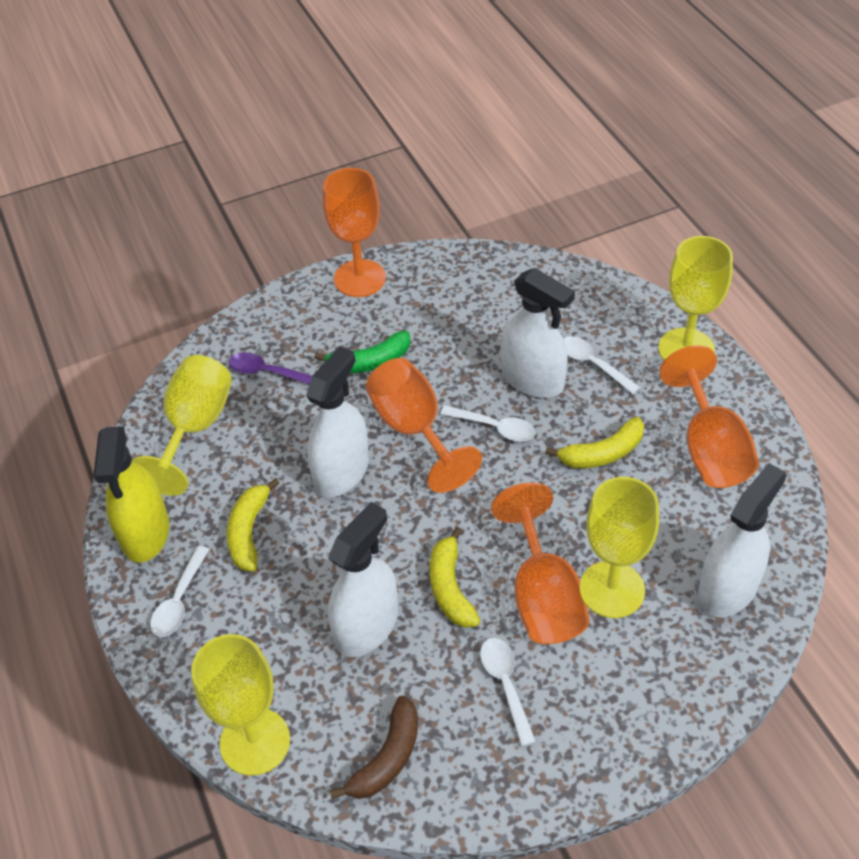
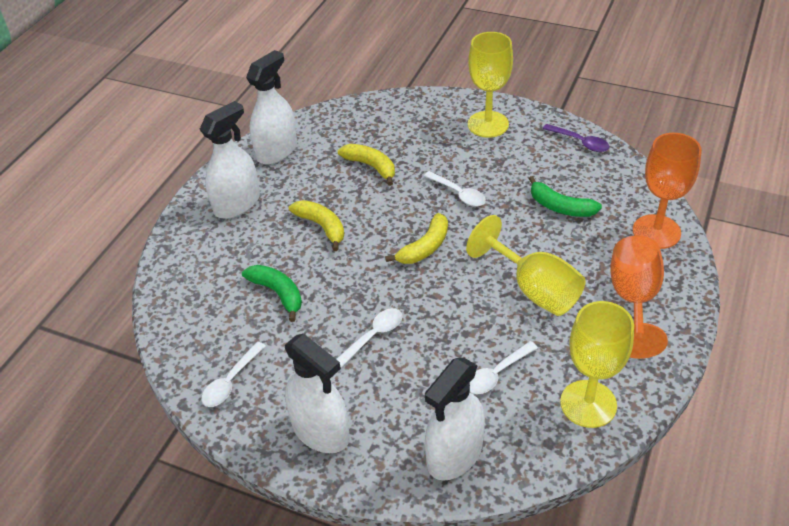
brown banana: 1 -> 0
green banana: 1 -> 2
orange goblet: 4 -> 2
yellow goblet: 4 -> 3
yellow spray bottle: 1 -> 0

